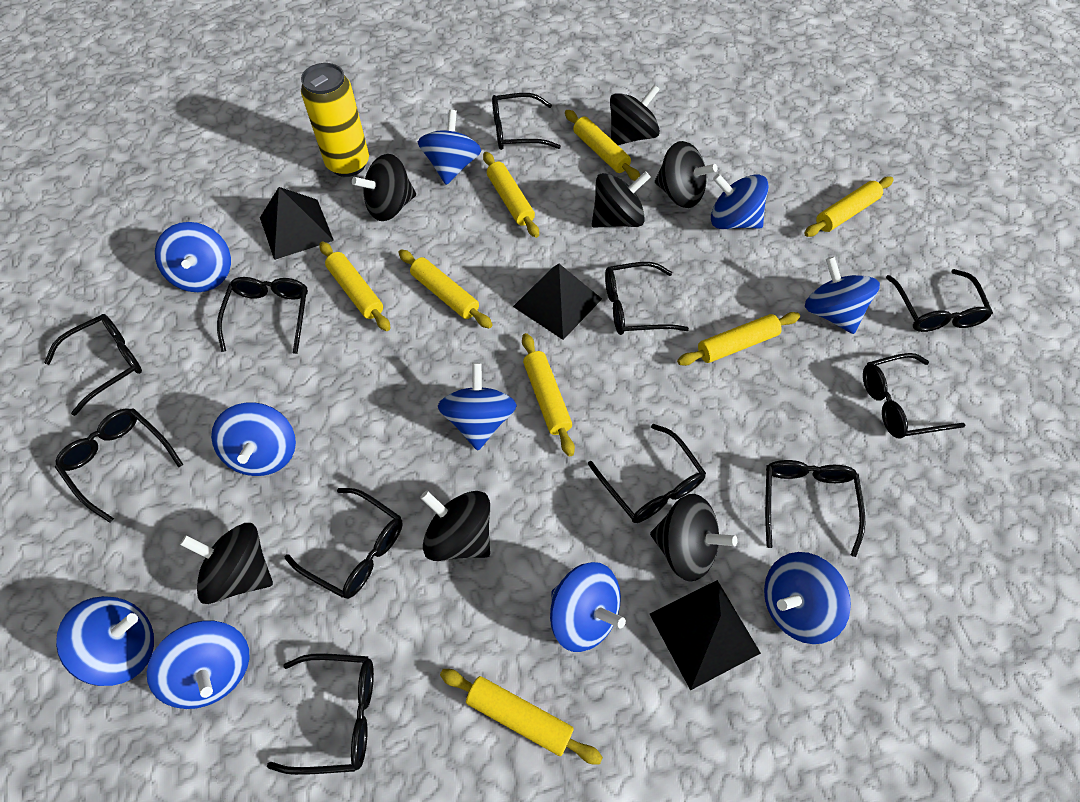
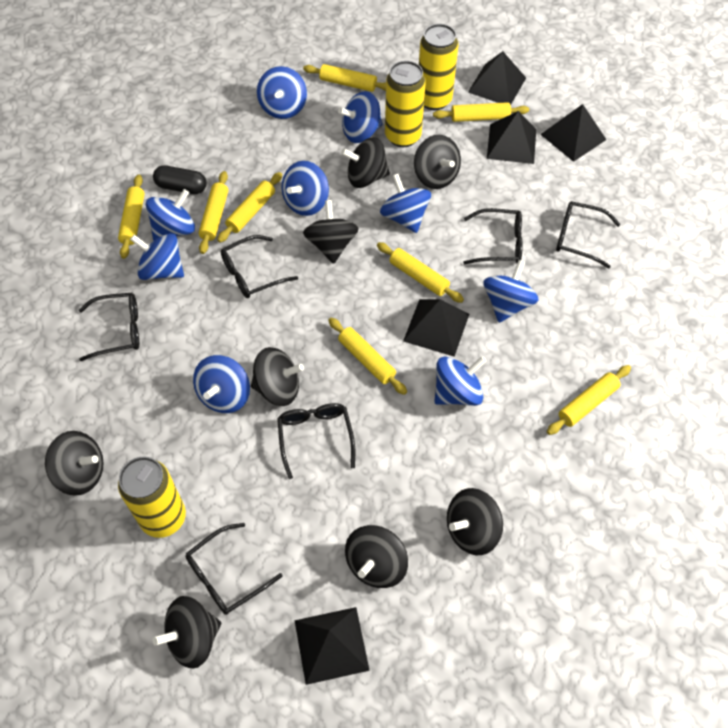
black capsule: 0 -> 1
black glasses: 11 -> 6
black pyramid: 3 -> 5
black spinning top: 7 -> 8
blue spinning top: 10 -> 9
yellow can: 1 -> 3

